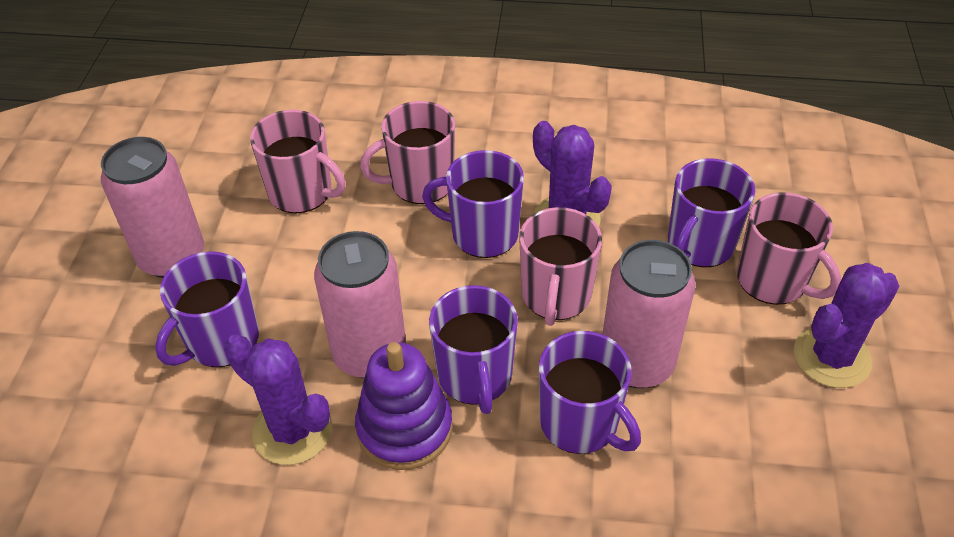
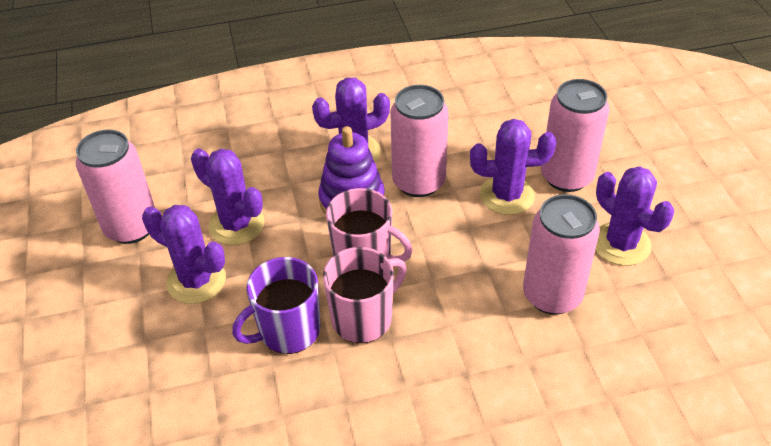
pink can: 3 -> 4
pink mug: 4 -> 2
purple cactus: 3 -> 5
purple mug: 5 -> 1

